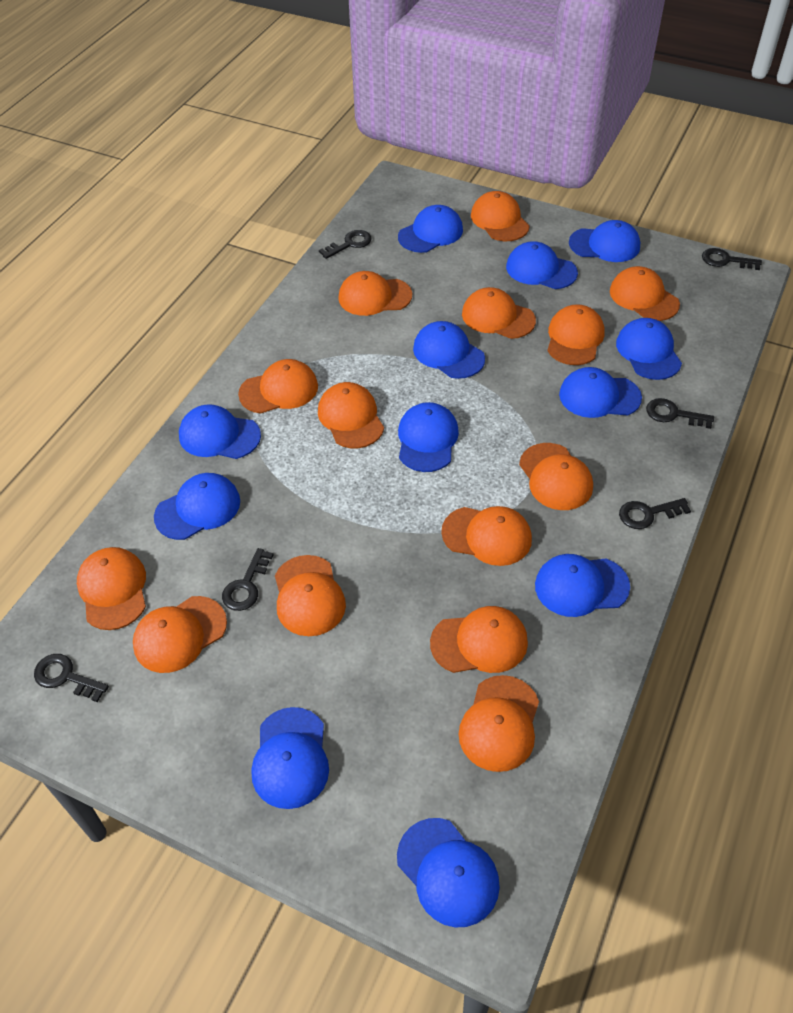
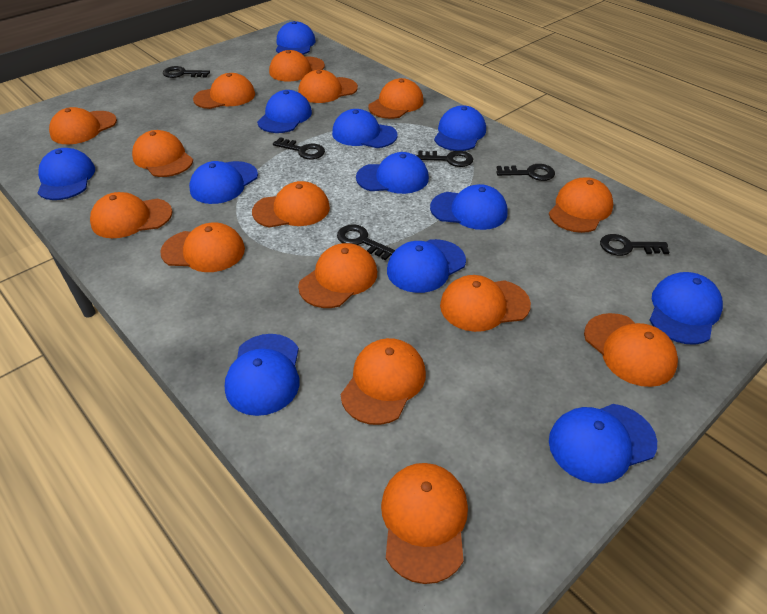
orange cap: 14 -> 15

